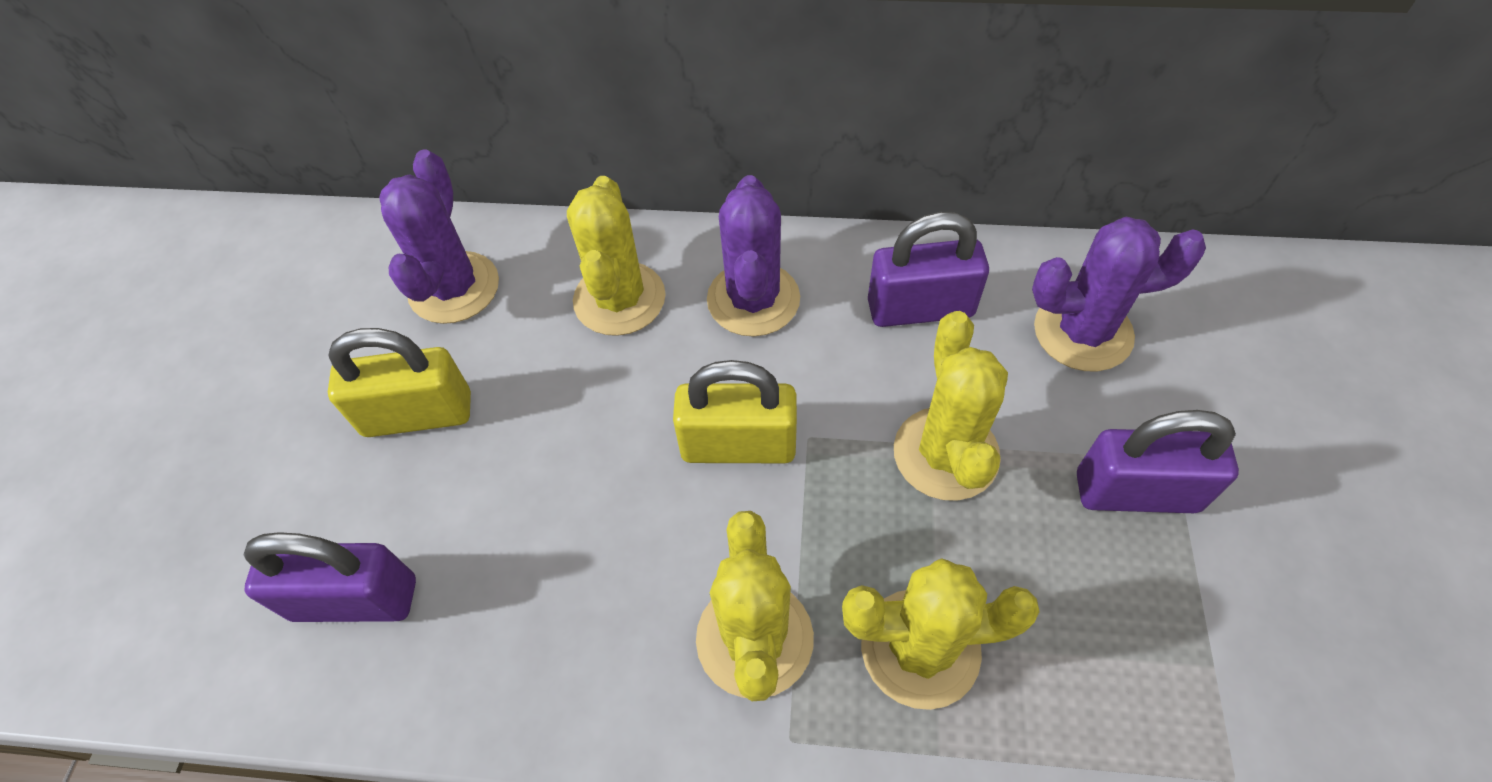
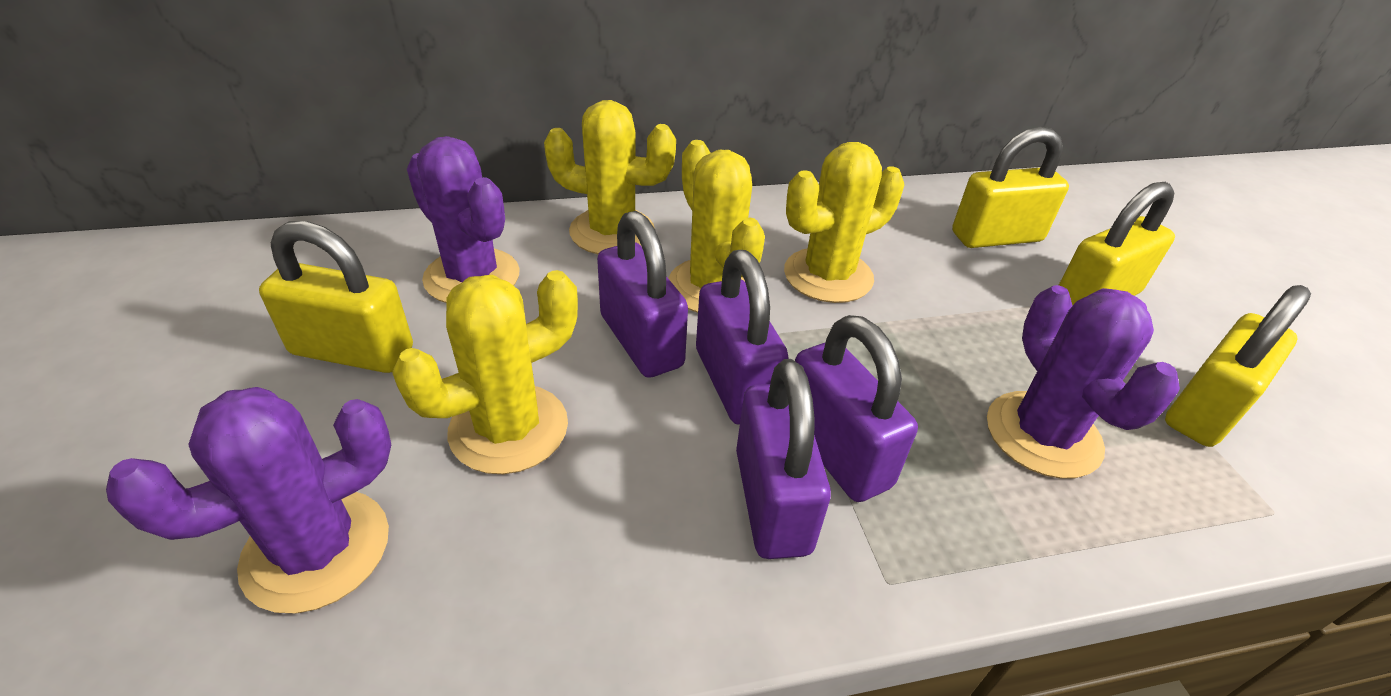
purple padlock: 3 -> 4
yellow padlock: 2 -> 4

